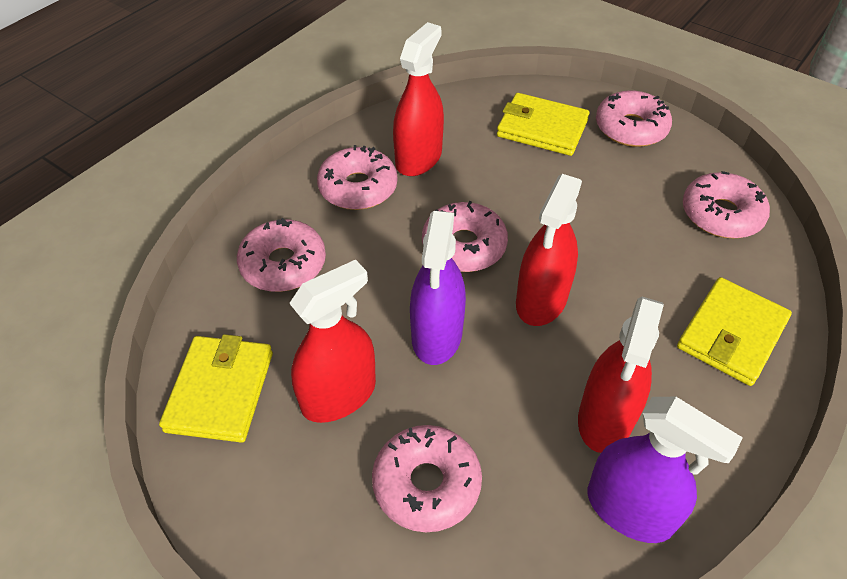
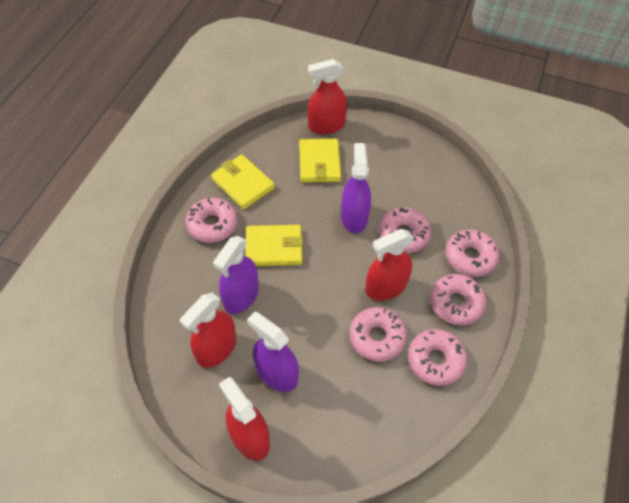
purple spray bottle: 2 -> 3

